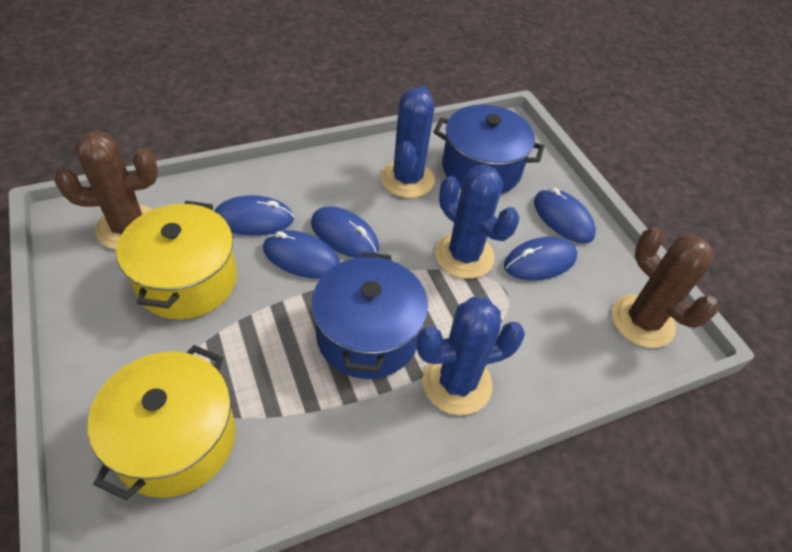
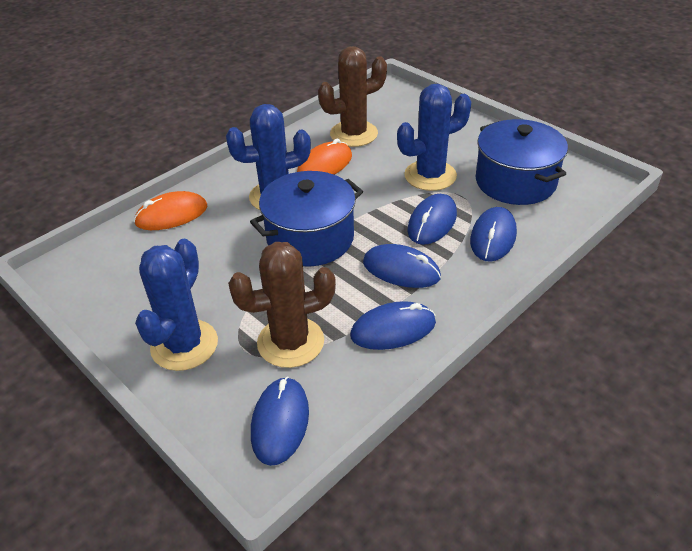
orange mouse: 0 -> 2
yellow pot: 2 -> 0

